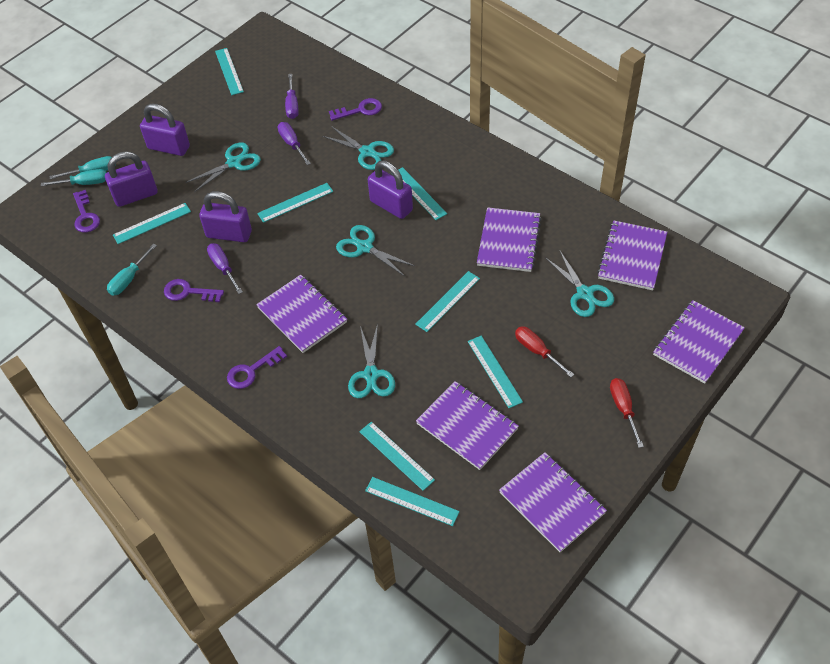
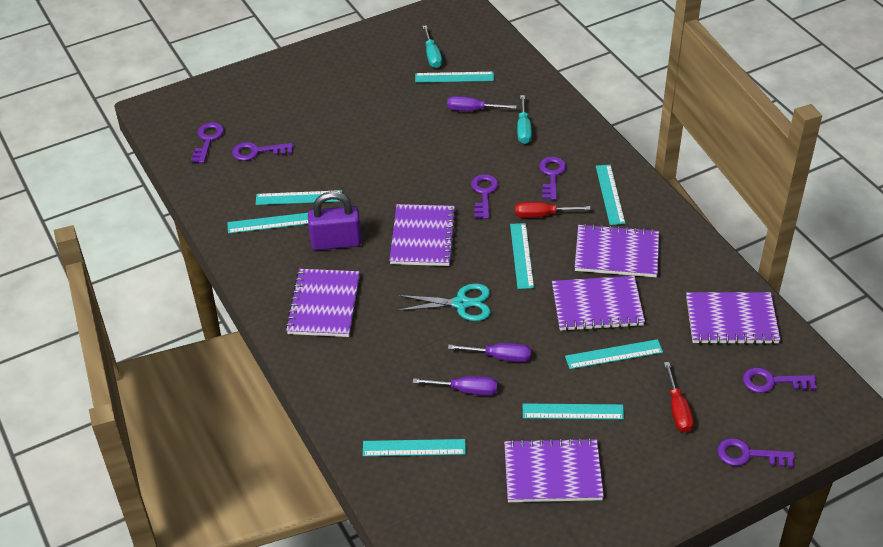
purple key: 4 -> 6
purple padlock: 4 -> 1
turquoise scissors: 5 -> 1
turquoise screwdriver: 3 -> 2

